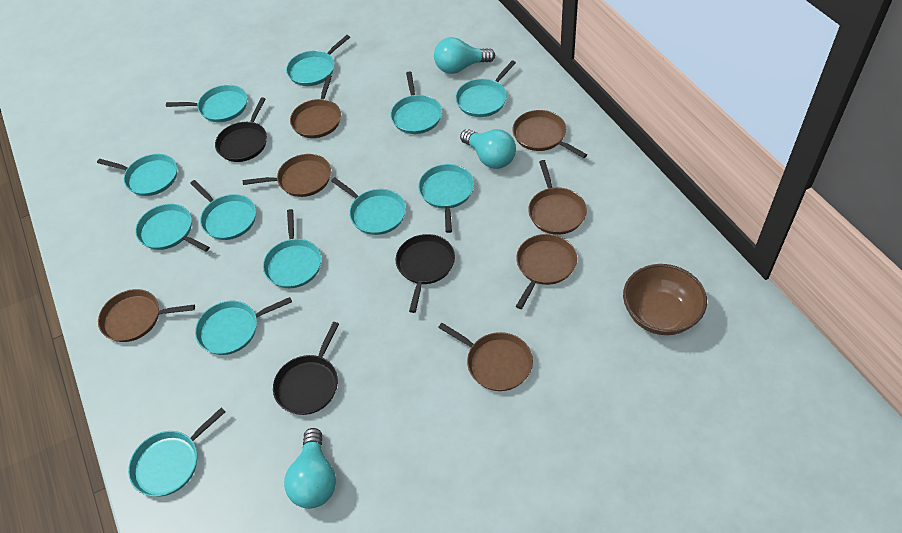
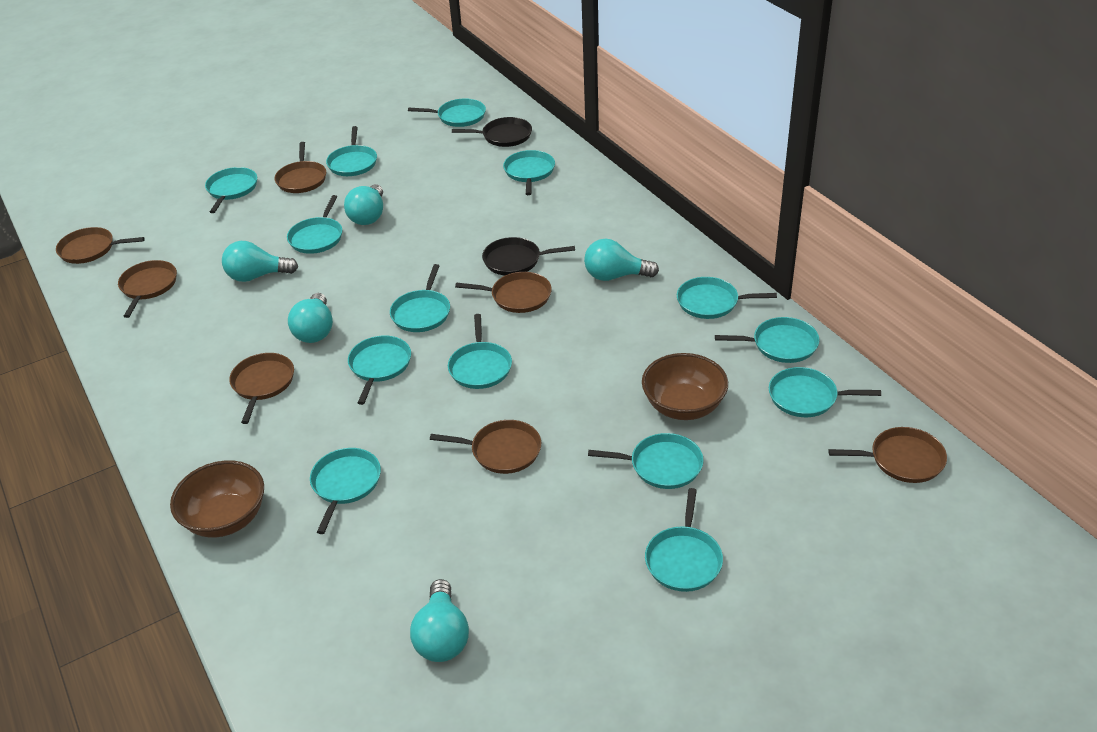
black pan: 3 -> 2
brown bowl: 1 -> 2
turquoise light bulb: 3 -> 5
turquoise pan: 12 -> 14

